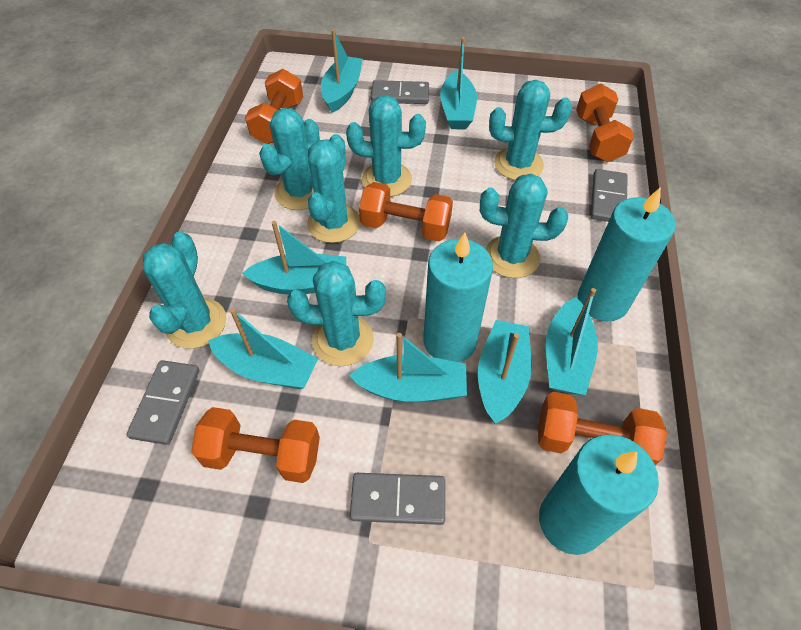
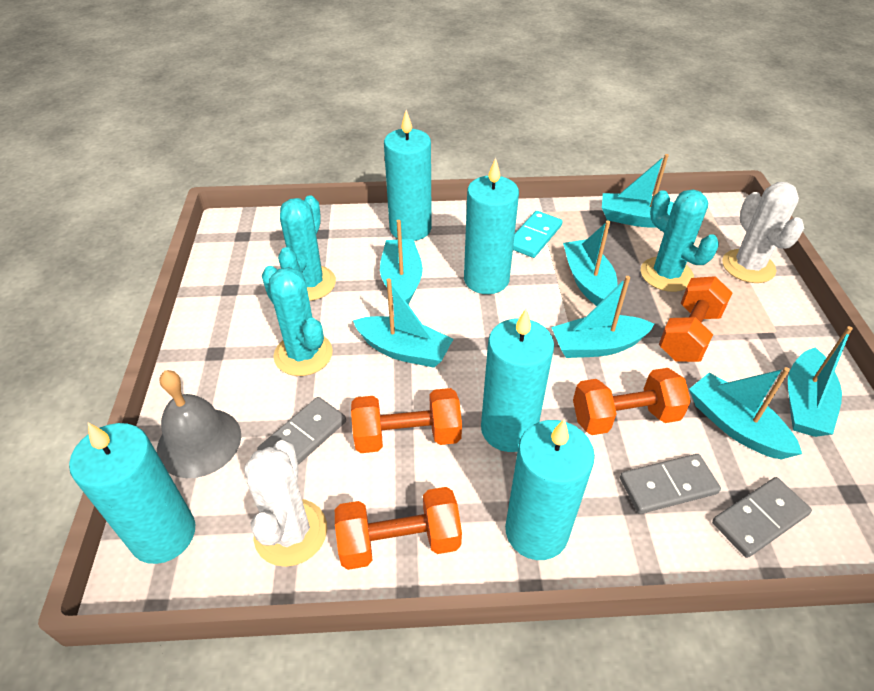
grey bell: 0 -> 1
grey domino: 4 -> 3
orange dumbbell: 5 -> 4
turquoise cactus: 7 -> 3
turquoise candle: 3 -> 5
turquoise domino: 0 -> 1
white cactus: 0 -> 2

